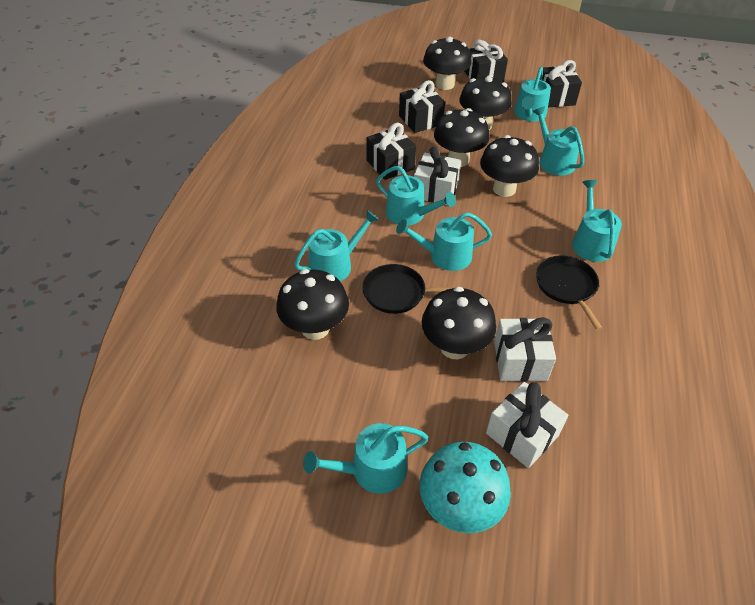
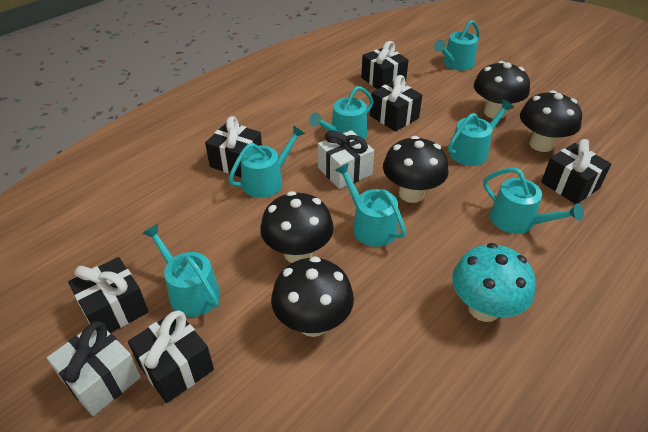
black gift: 4 -> 6
black mushroom: 6 -> 5
black pan: 2 -> 0
white gift: 3 -> 2

